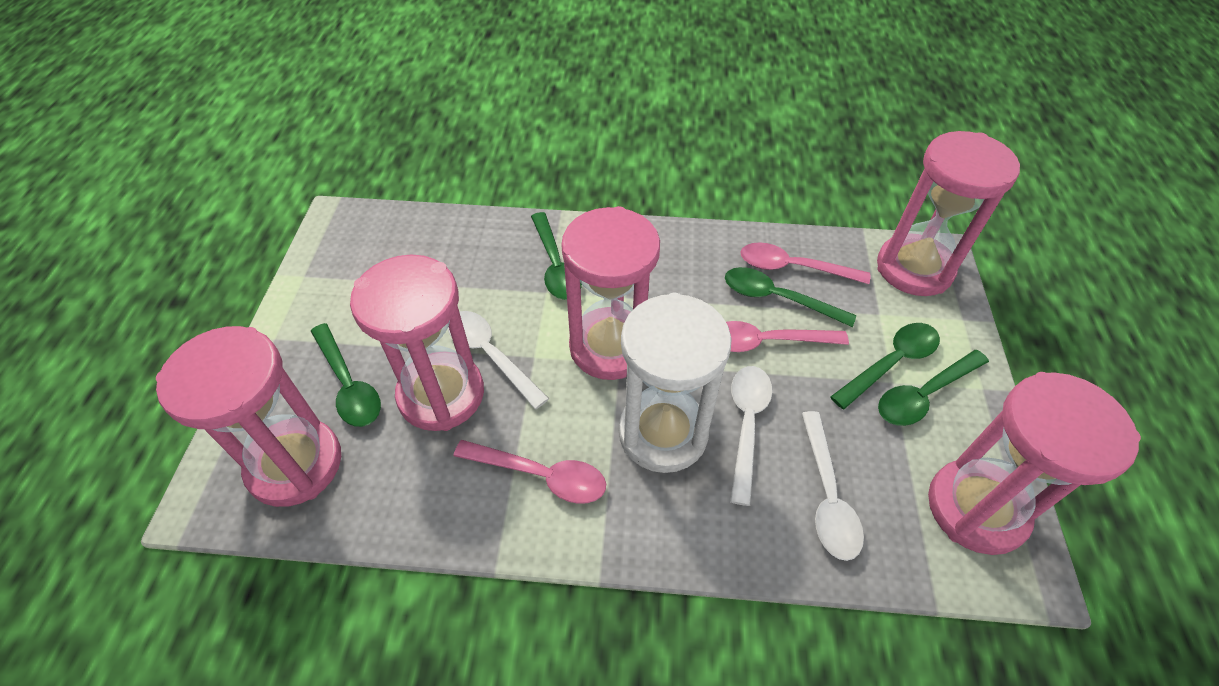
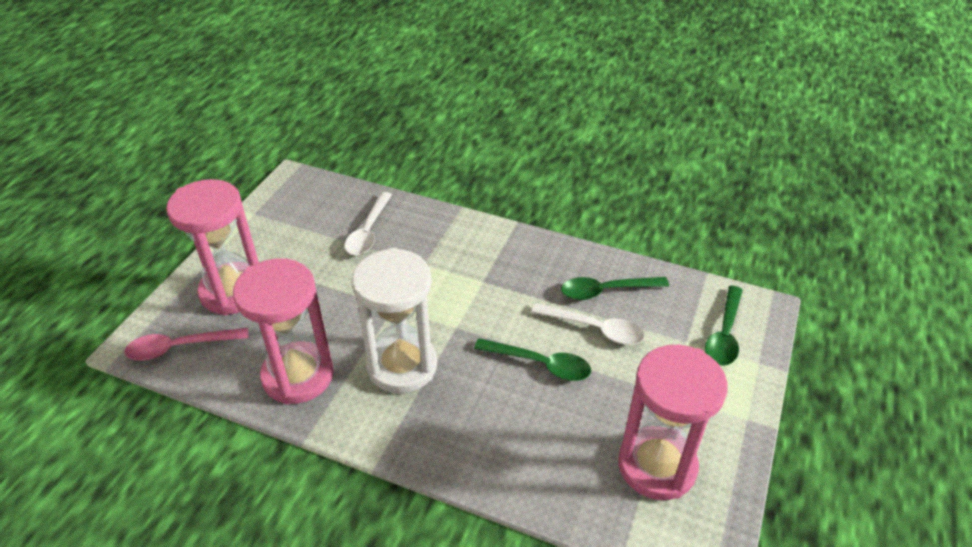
green spoon: 5 -> 3
pink hourglass: 5 -> 3
pink spoon: 3 -> 1
white spoon: 3 -> 2

